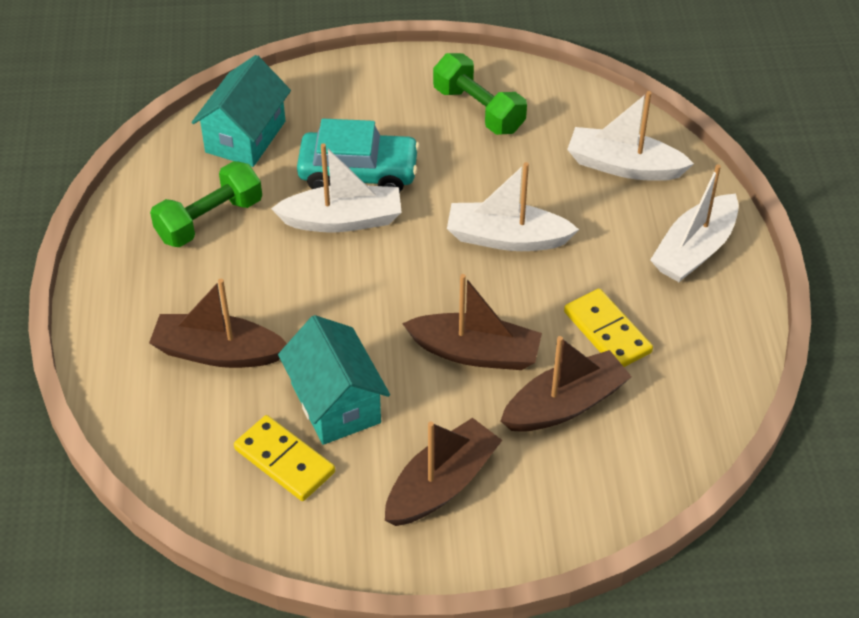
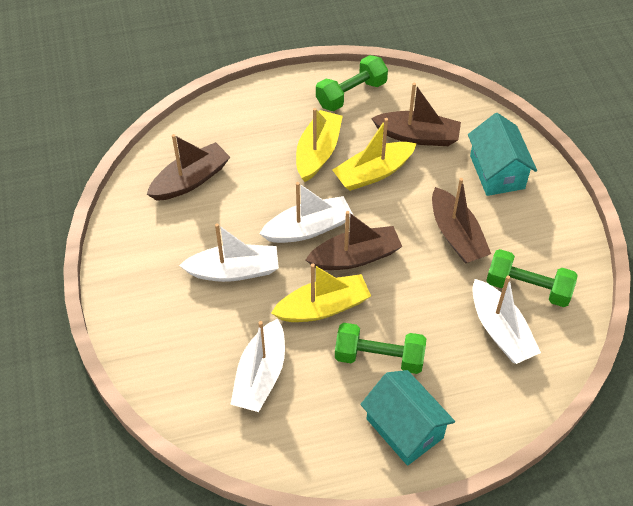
green dumbbell: 2 -> 3
turquoise car: 1 -> 0
yellow boat: 0 -> 3
yellow domino: 2 -> 0

